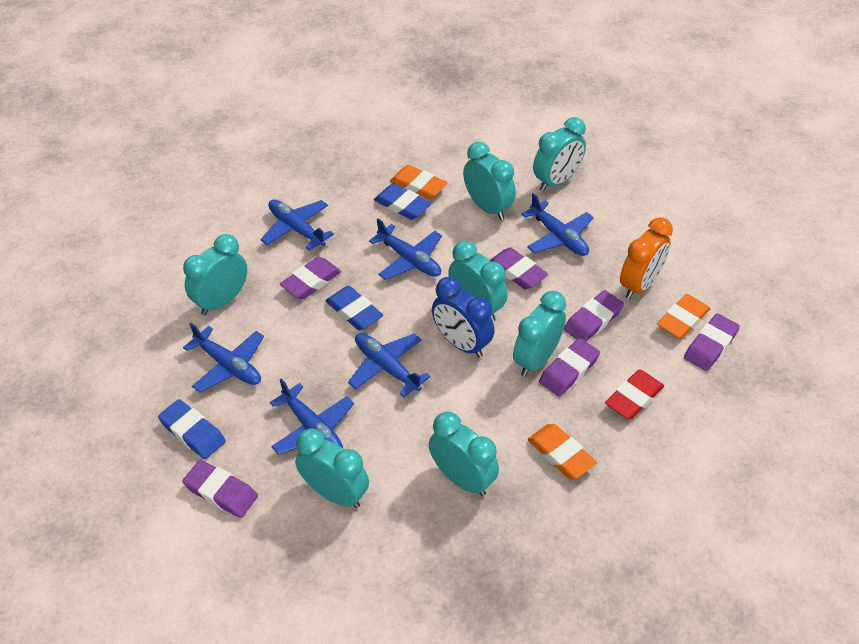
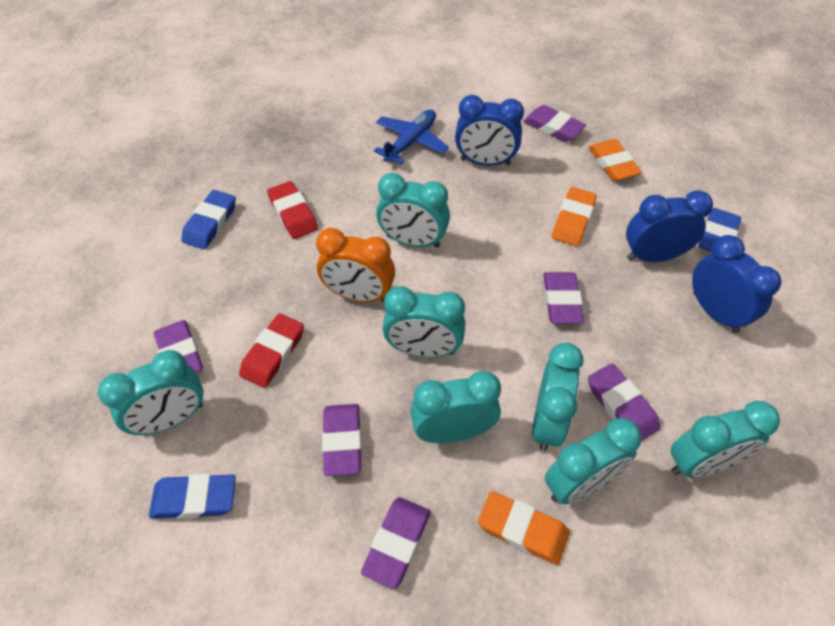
blue clock: 1 -> 3
blue plane: 6 -> 1
red eraser: 1 -> 2

